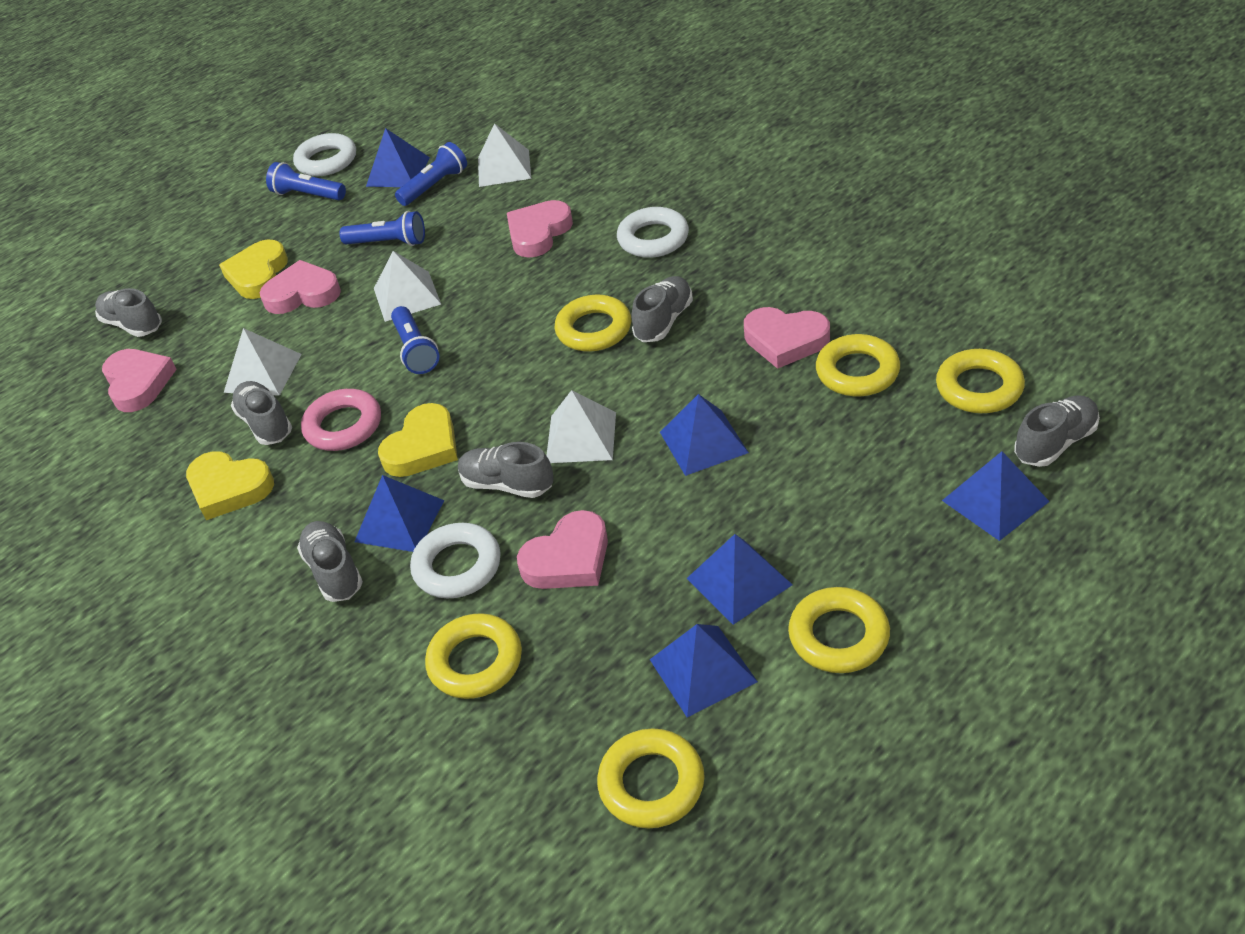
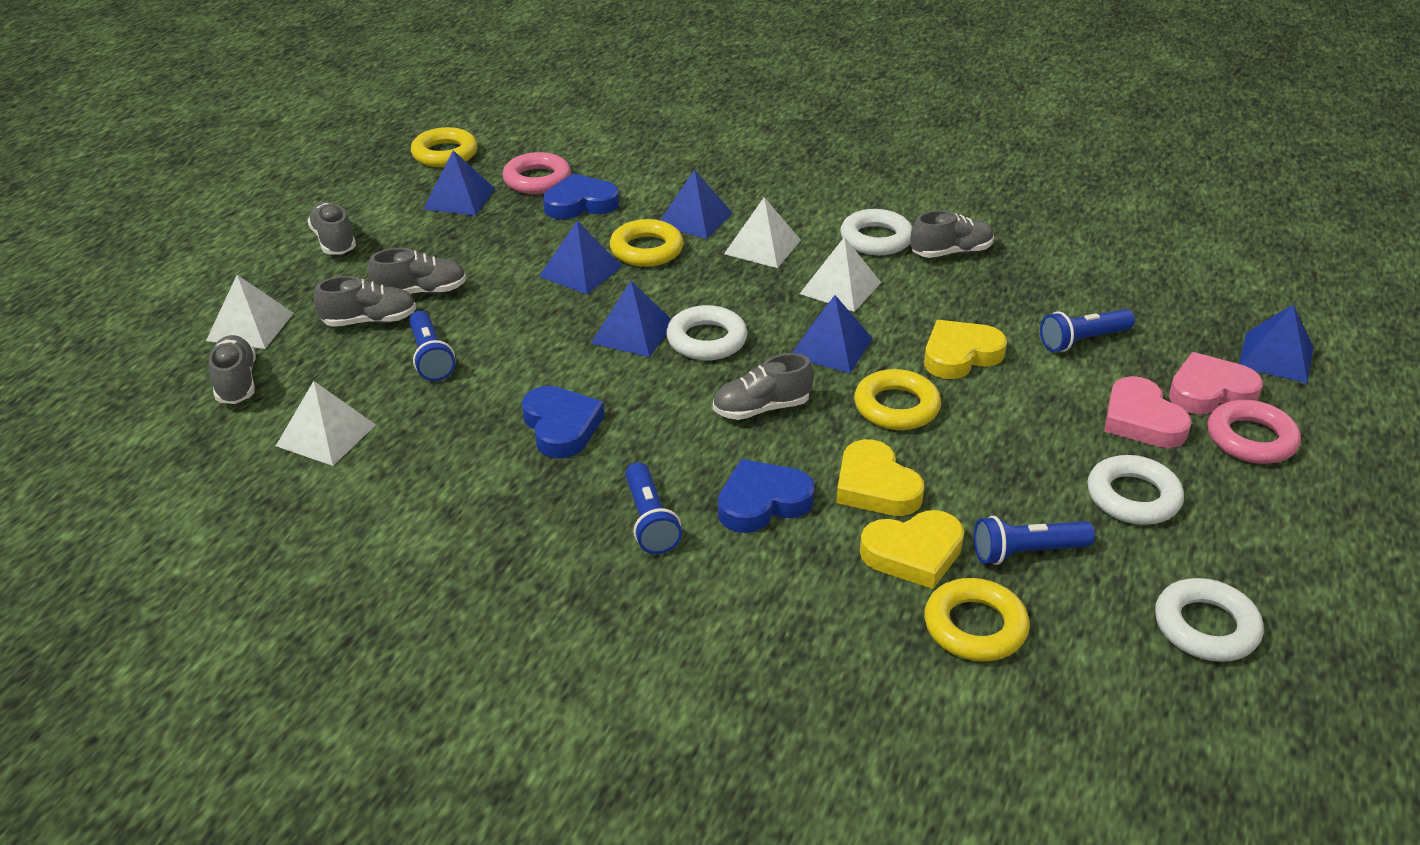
blue heart: 0 -> 3
pink heart: 5 -> 2
pink ring: 1 -> 2
white ring: 3 -> 4
yellow ring: 6 -> 4

